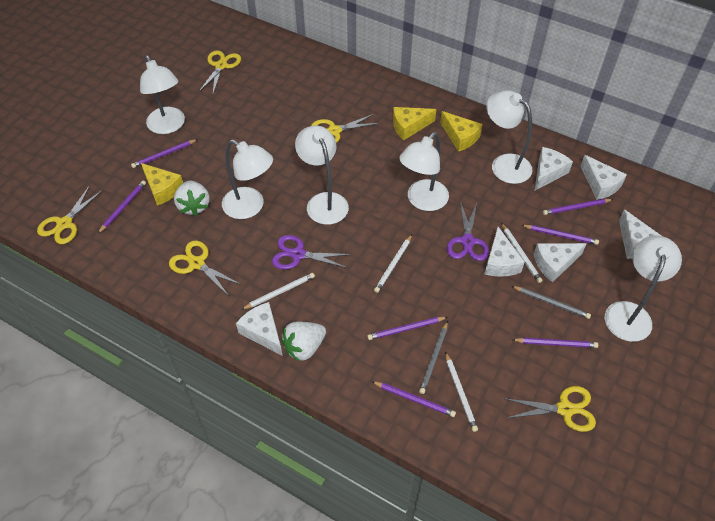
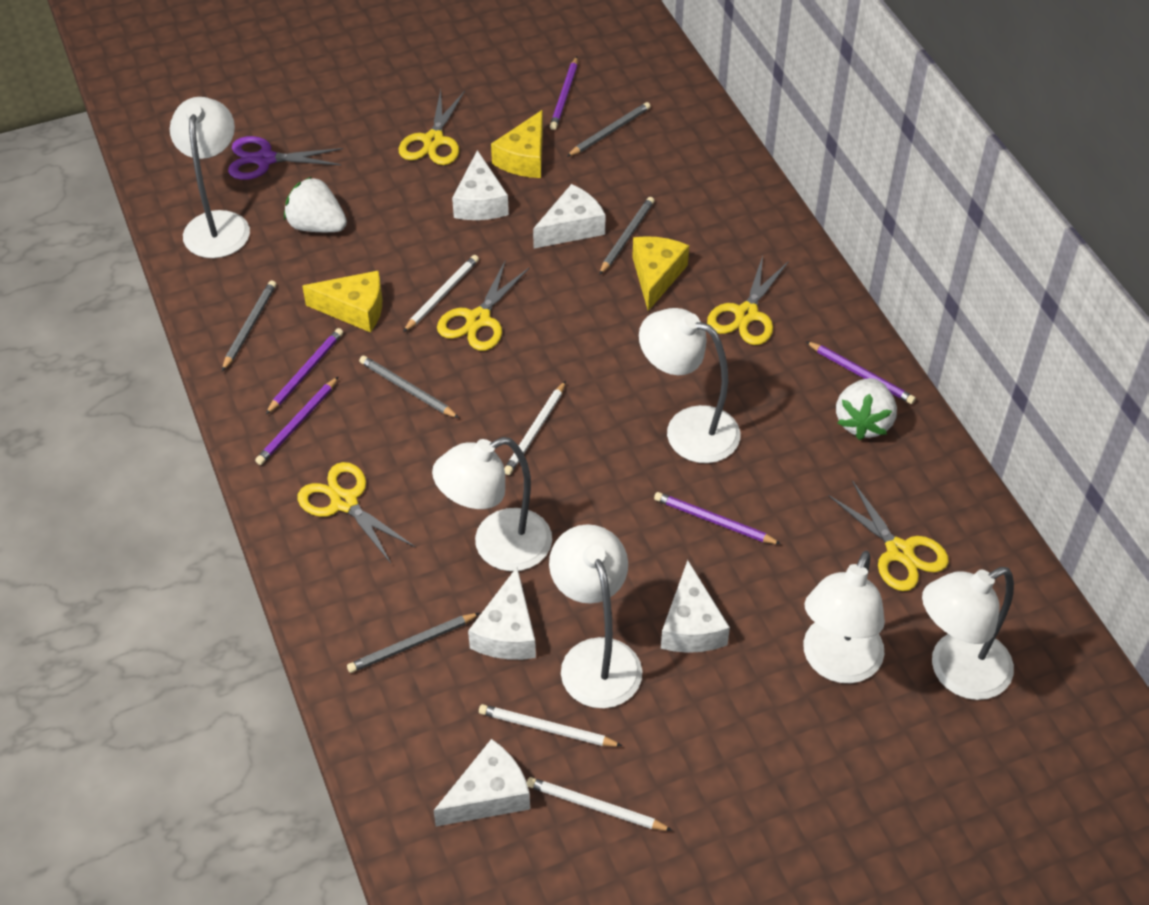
grey pencil: 2 -> 5
purple pencil: 7 -> 5
purple scissors: 2 -> 1
white cheese: 6 -> 5

